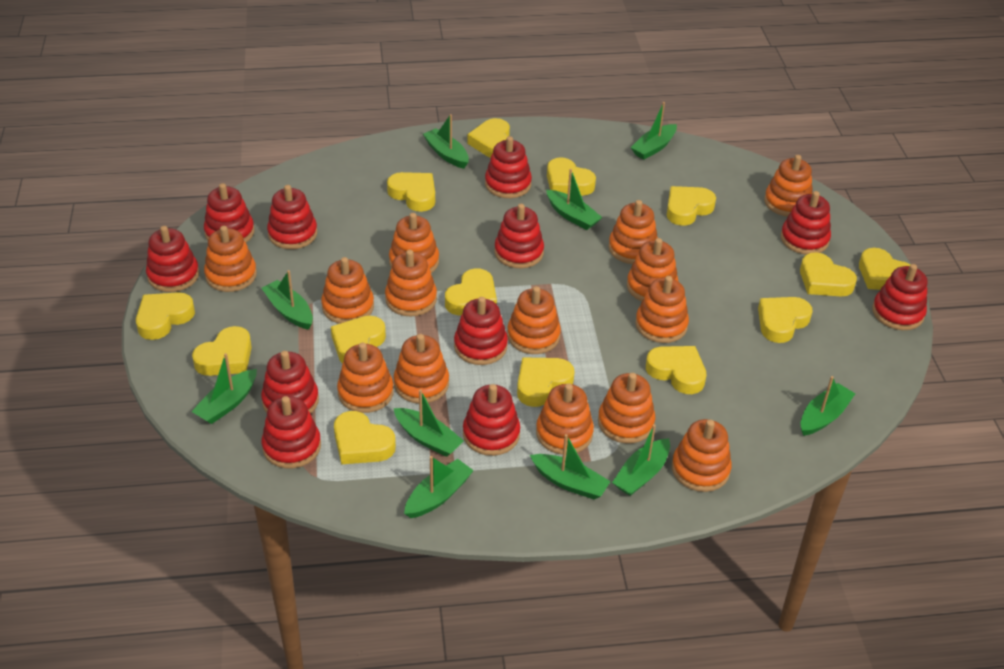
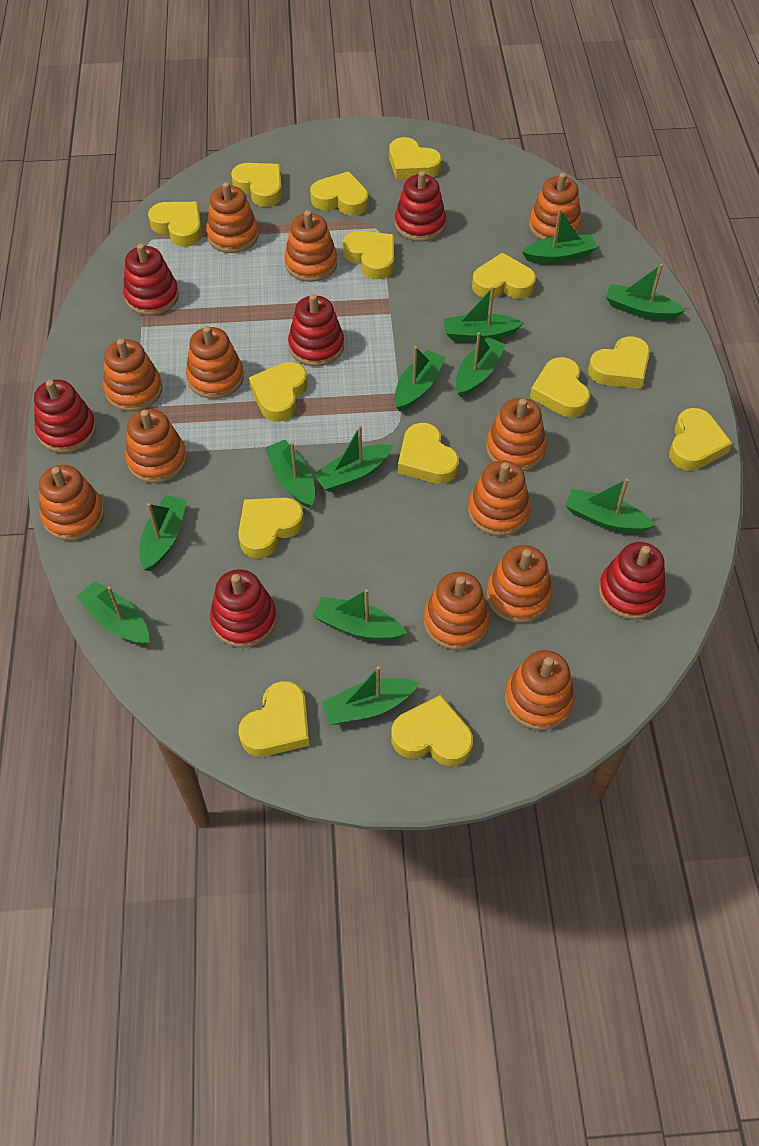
green boat: 10 -> 12
orange stacking toy: 14 -> 12
red stacking toy: 11 -> 6

